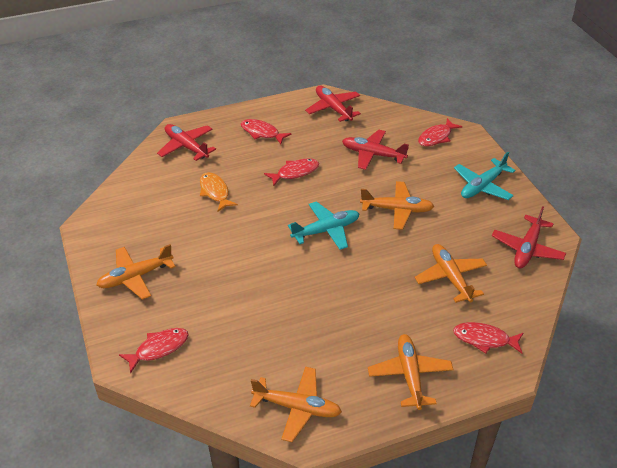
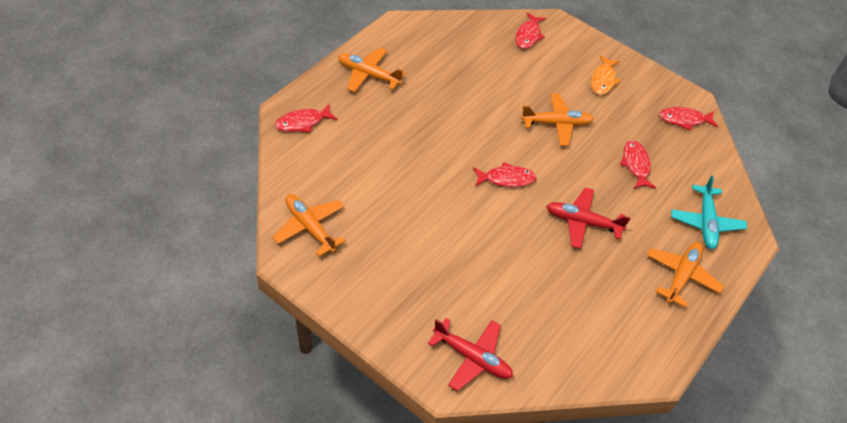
orange plane: 5 -> 4
red plane: 4 -> 2
turquoise plane: 2 -> 1

